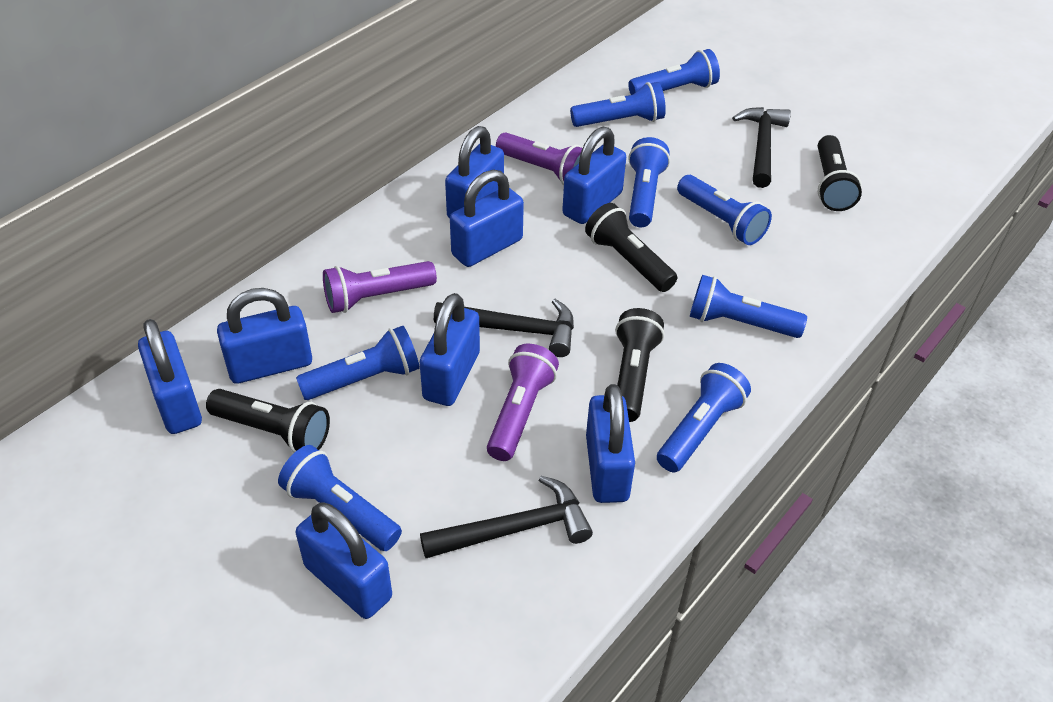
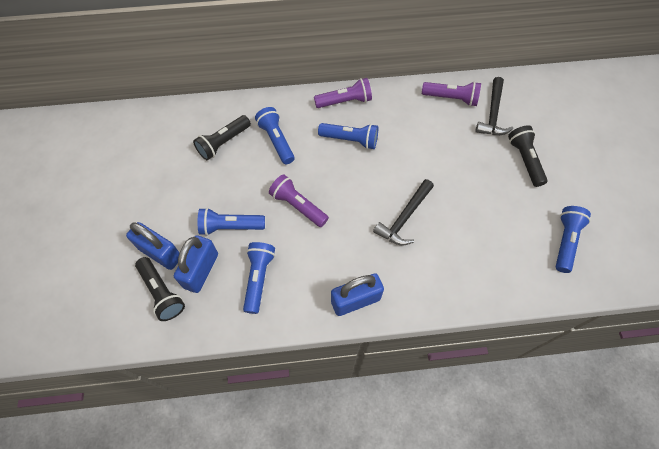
black flashlight: 4 -> 3
black hammer: 3 -> 2
blue flashlight: 8 -> 5
blue padlock: 8 -> 3

